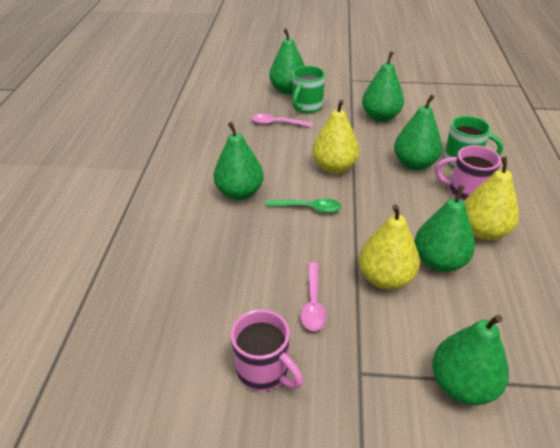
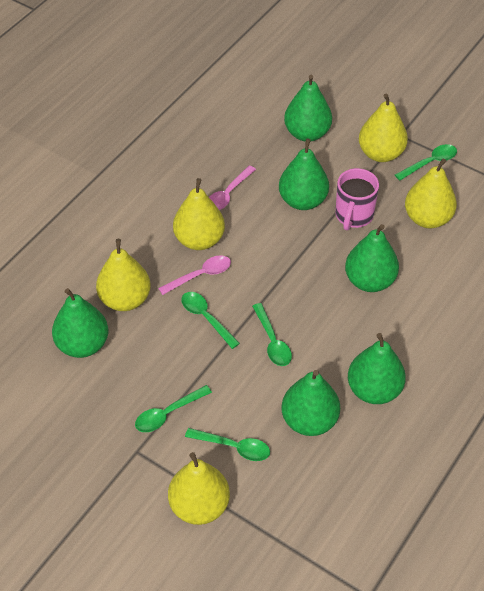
green mug: 2 -> 0
green spoon: 1 -> 5
pink mug: 2 -> 1
yellow pear: 3 -> 5

